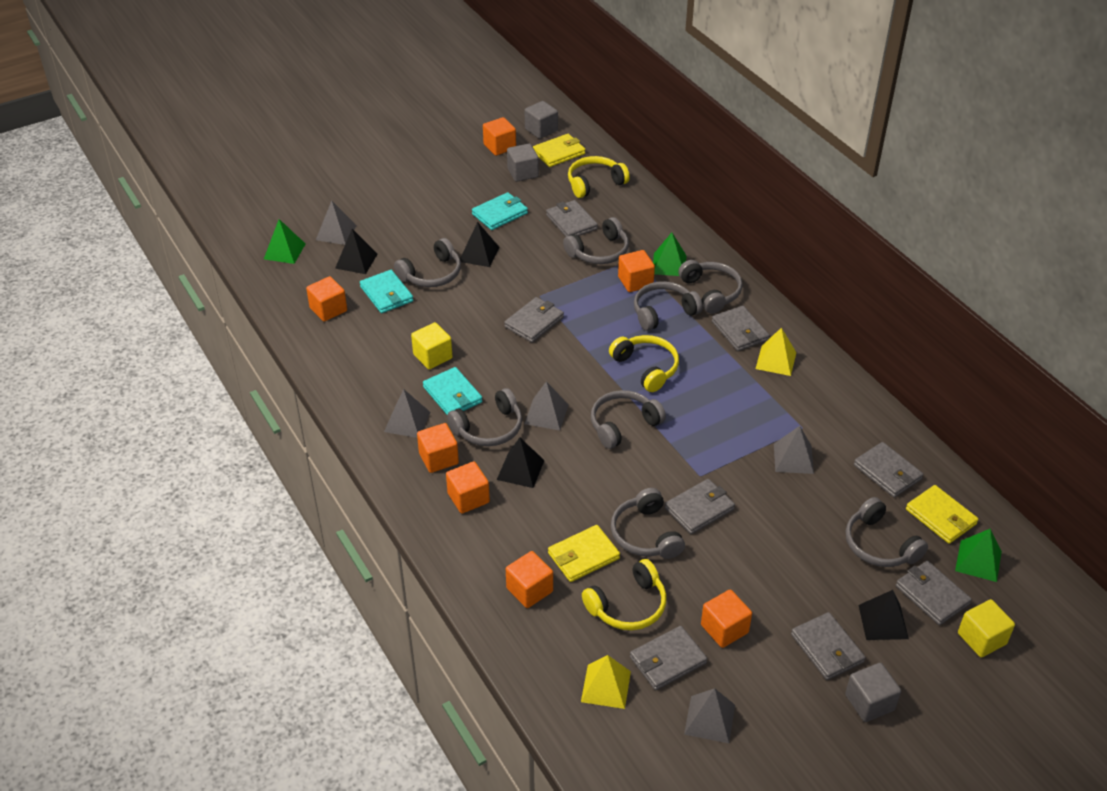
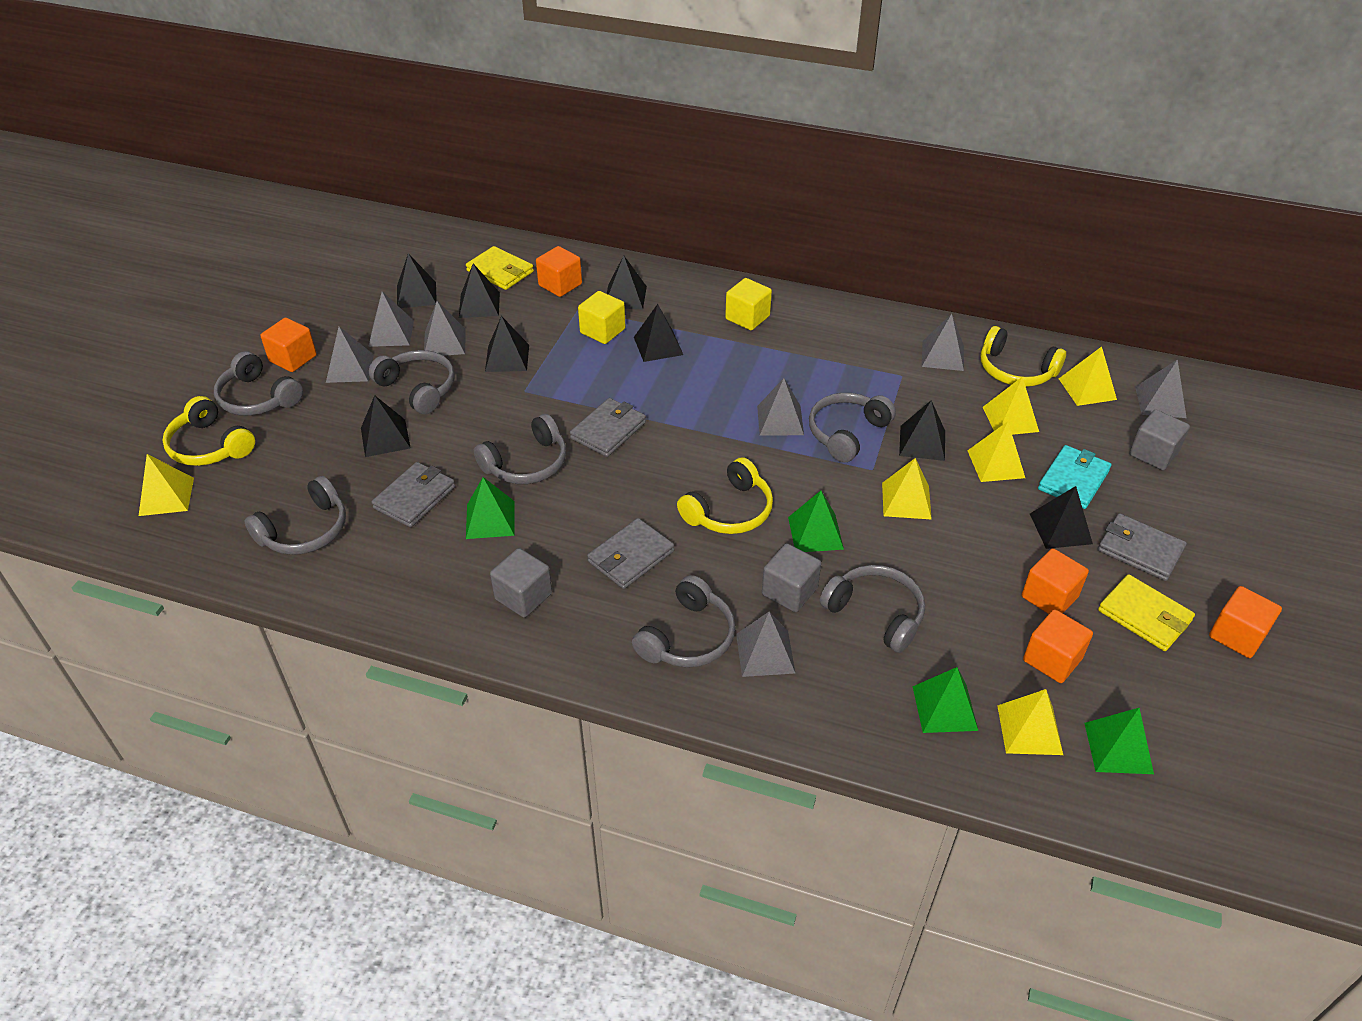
black pyramid: 4 -> 8
green pyramid: 3 -> 4
grey headphones: 8 -> 7
grey pyramid: 5 -> 7
grey wallet: 8 -> 4
orange cube: 7 -> 5
turquoise wallet: 3 -> 1
yellow pyramid: 2 -> 6
yellow wallet: 3 -> 2

